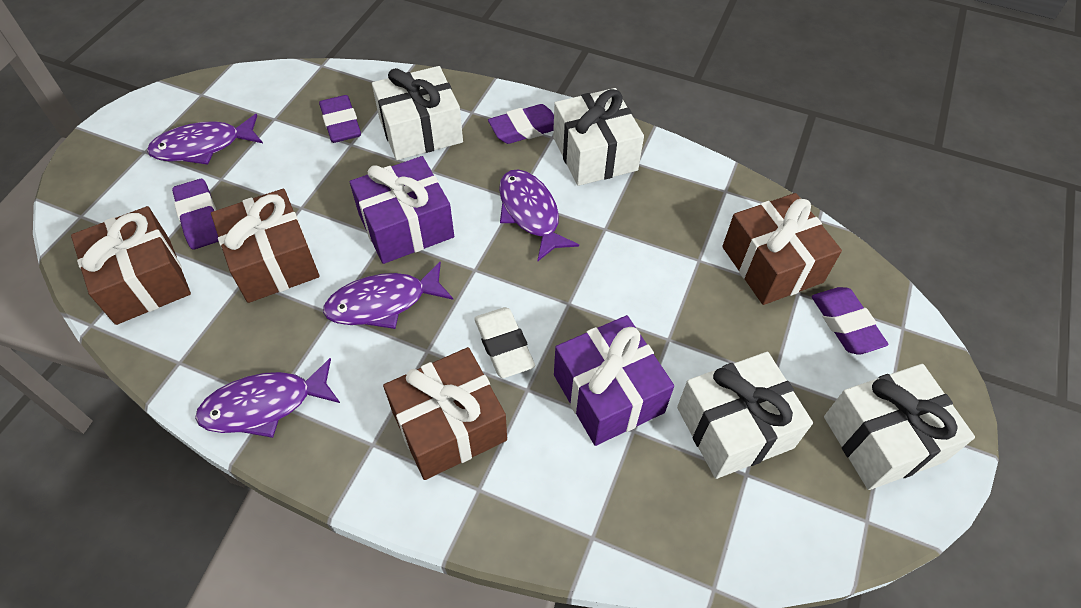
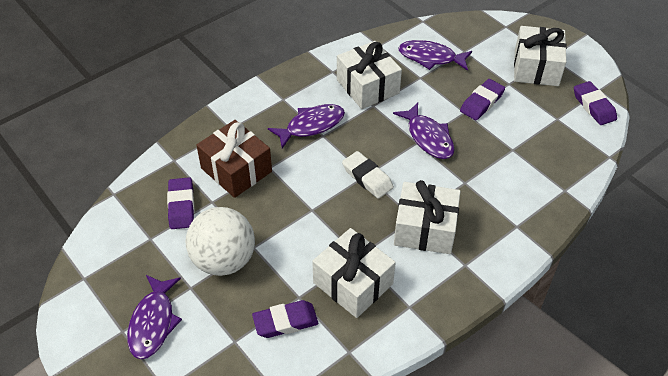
brown gift: 4 -> 1
purple gift: 2 -> 0
white ball: 0 -> 1

